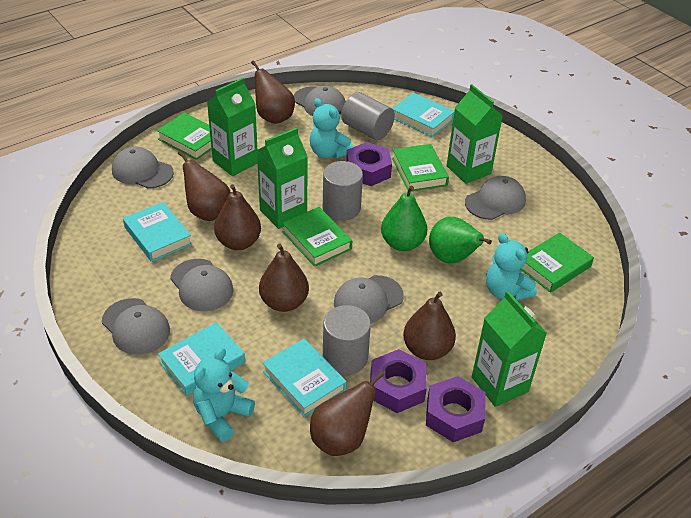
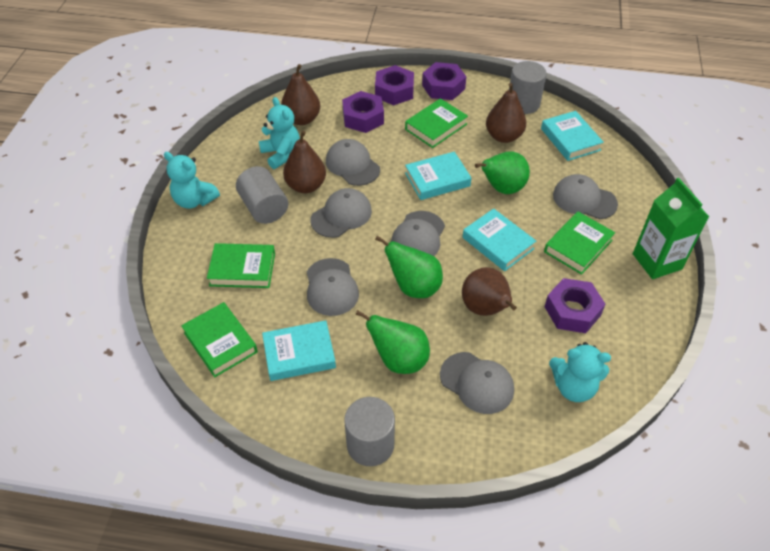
brown pear: 6 -> 4
green carton: 4 -> 1
green pear: 2 -> 3
purple nut: 3 -> 4

